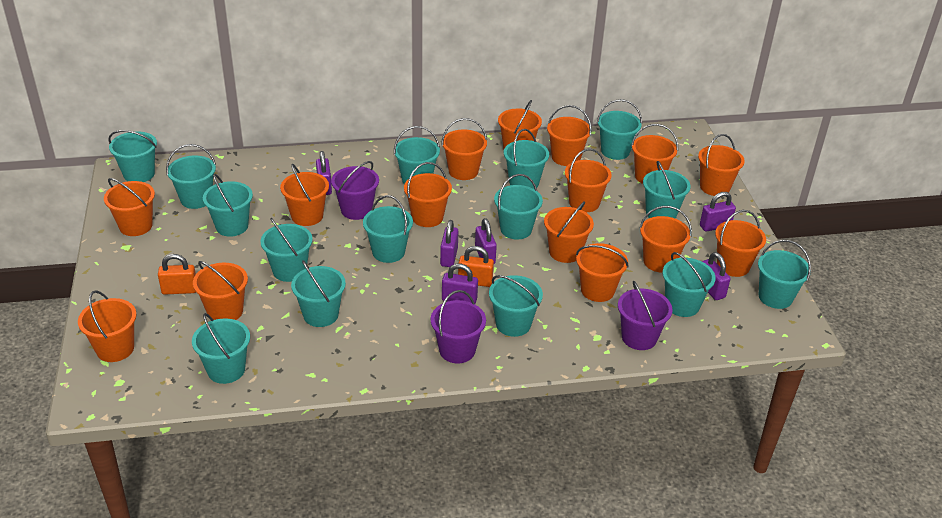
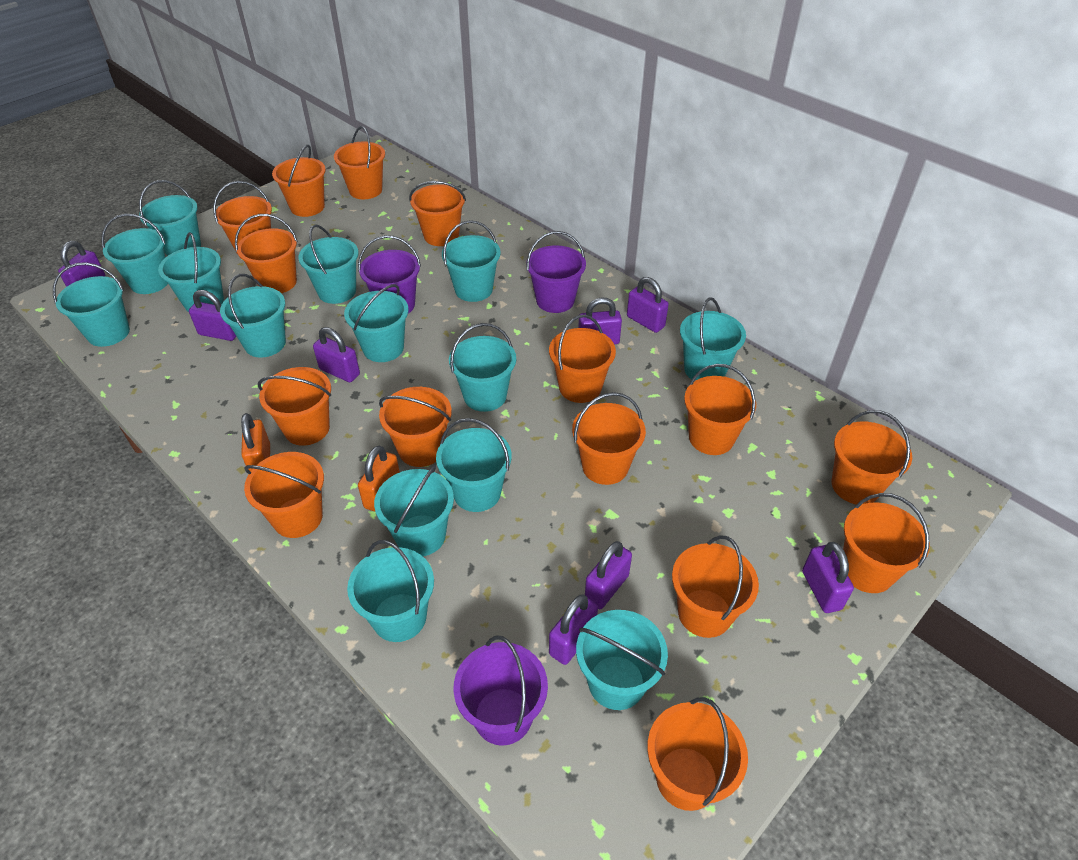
purple padlock: 6 -> 8
turquoise bucket: 15 -> 14

